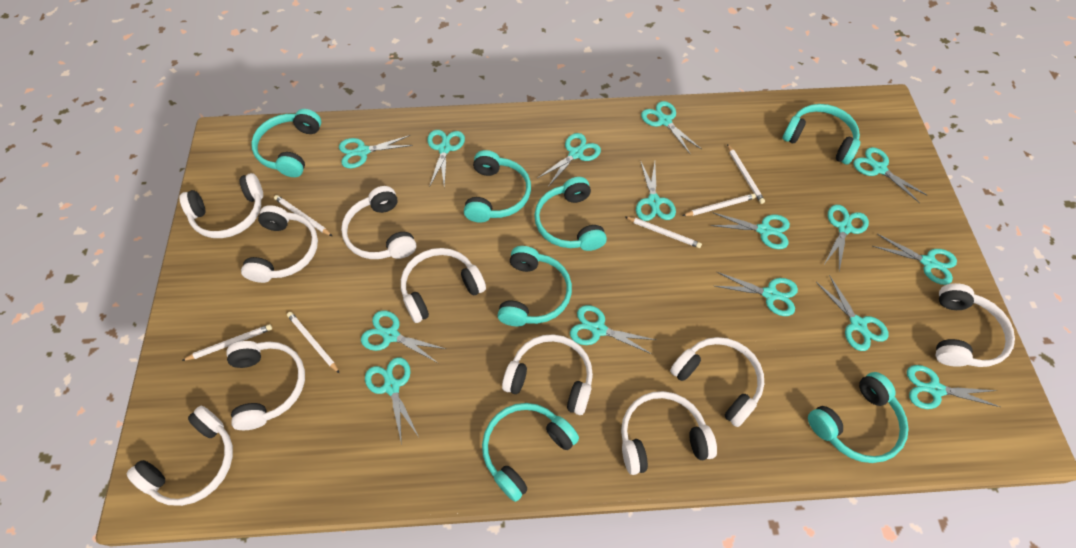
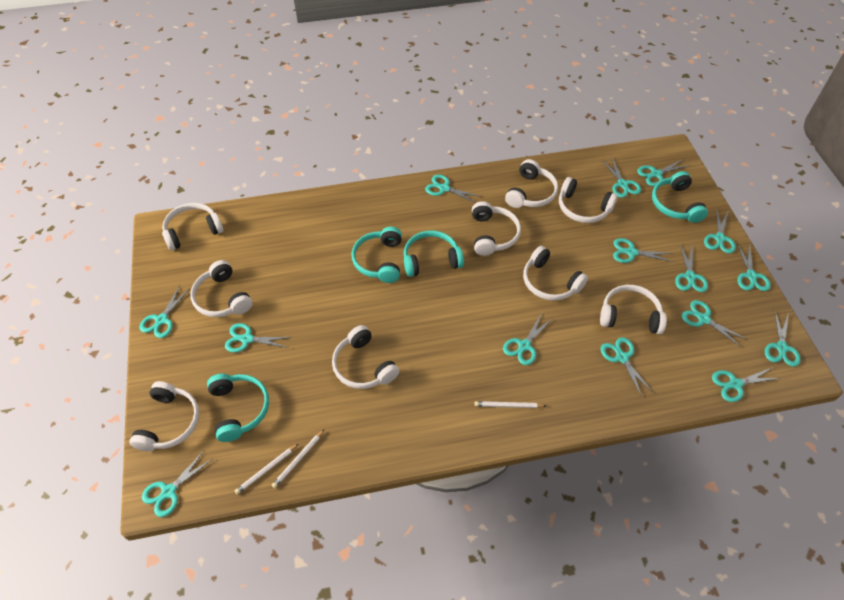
turquoise headphones: 7 -> 4
white headphones: 10 -> 9
white pencil: 6 -> 3

